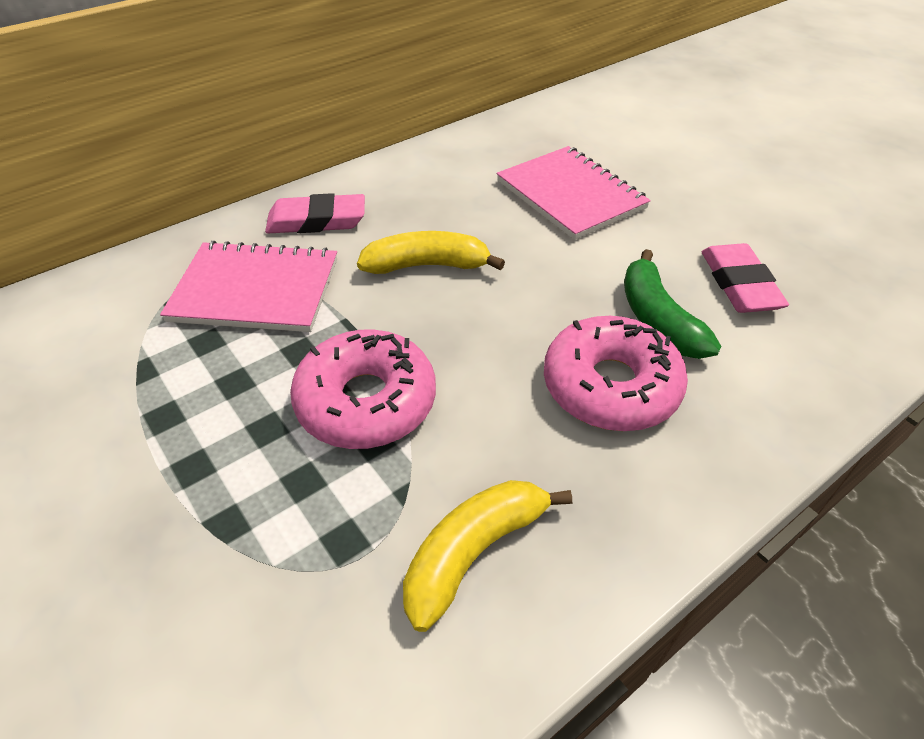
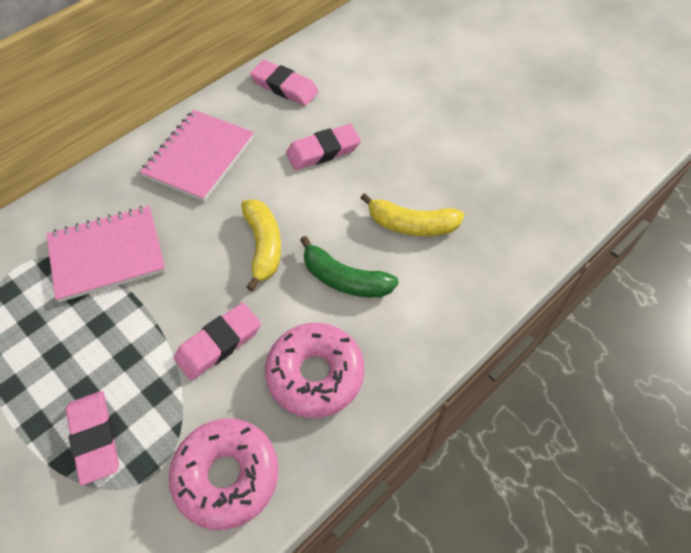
pink eraser: 2 -> 4

